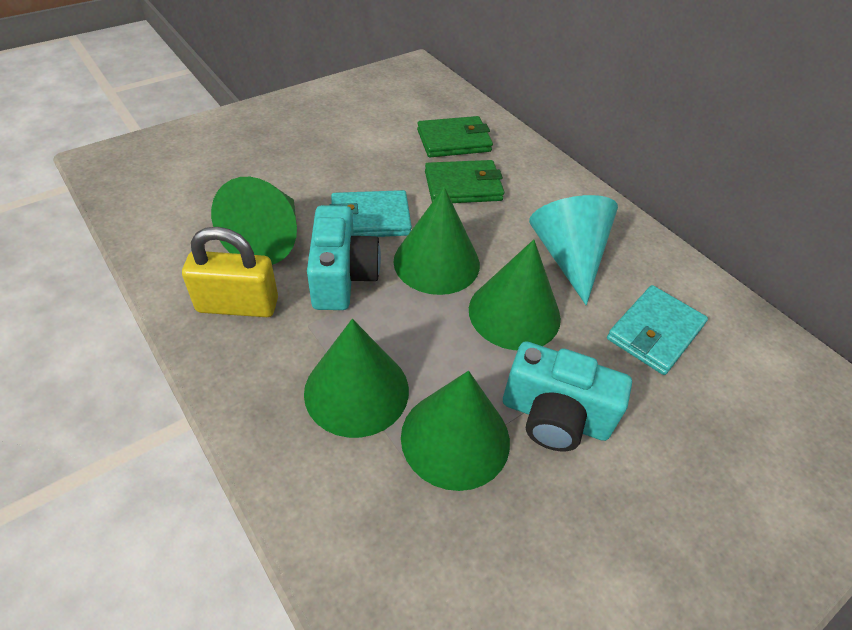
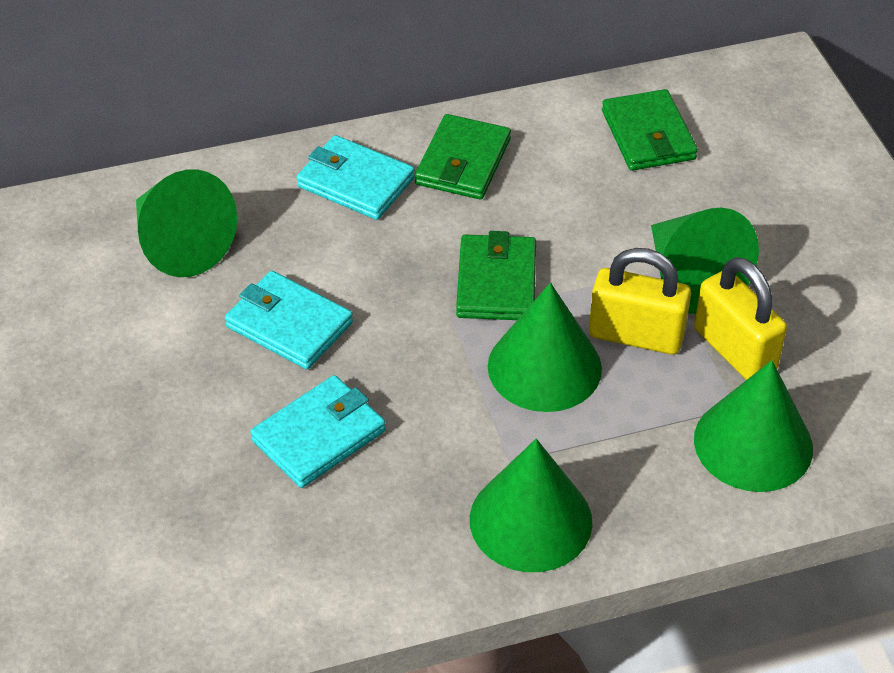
green wallet: 2 -> 3
turquoise camera: 2 -> 0
turquoise cone: 1 -> 0
turquoise wallet: 2 -> 3
yellow padlock: 1 -> 2

